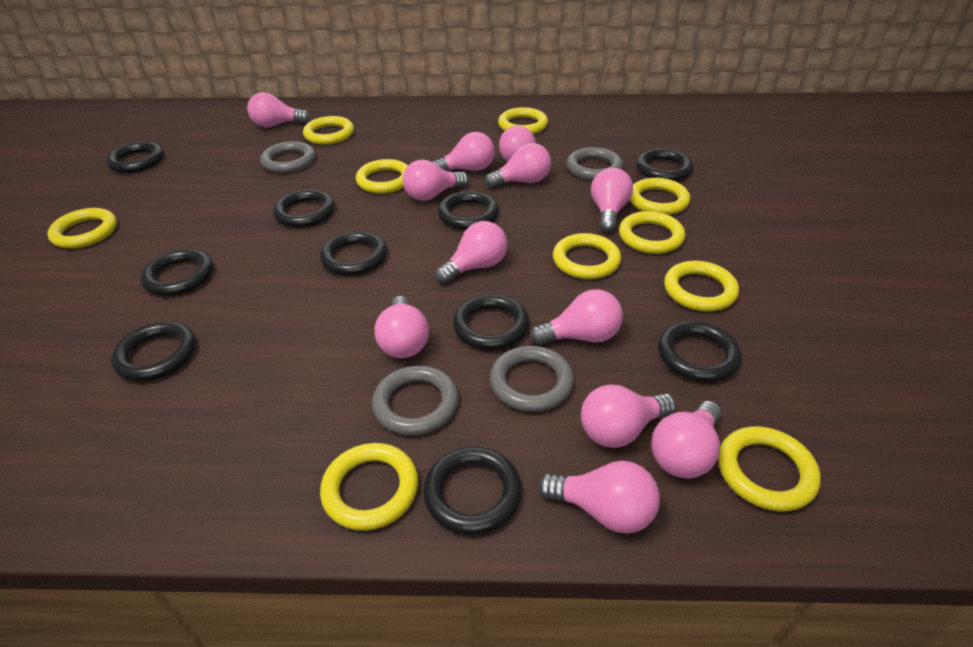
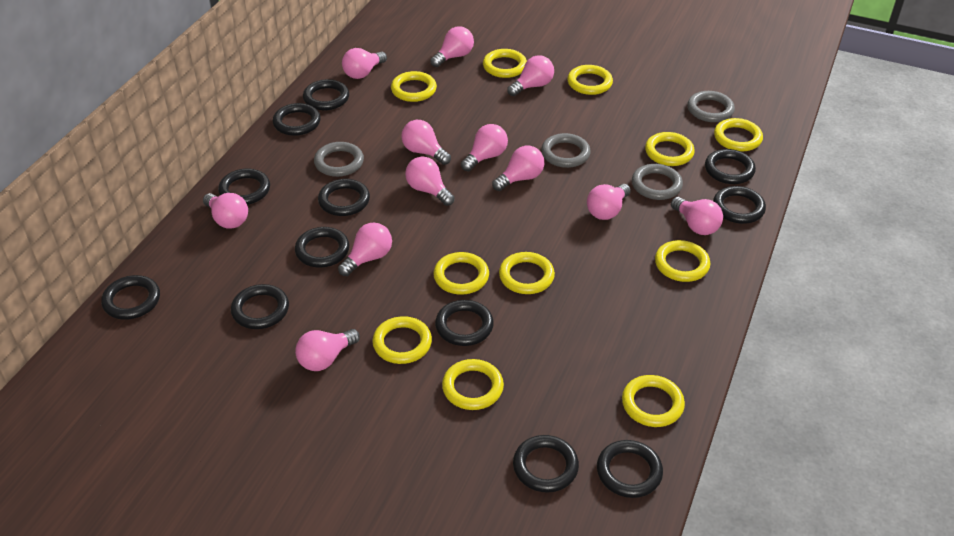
black ring: 10 -> 12
yellow ring: 10 -> 11

